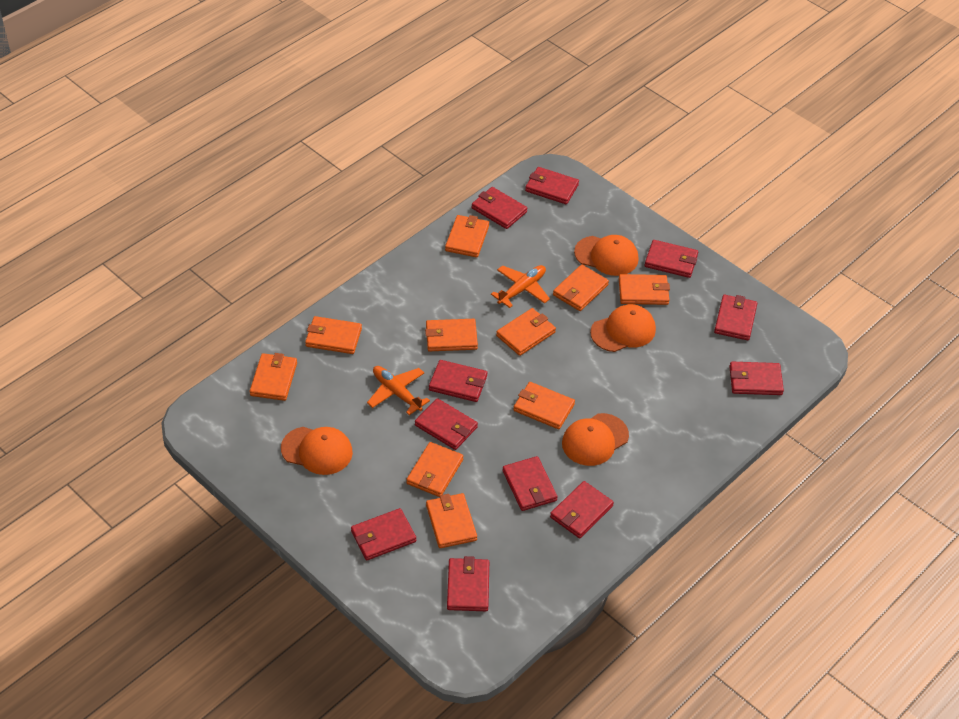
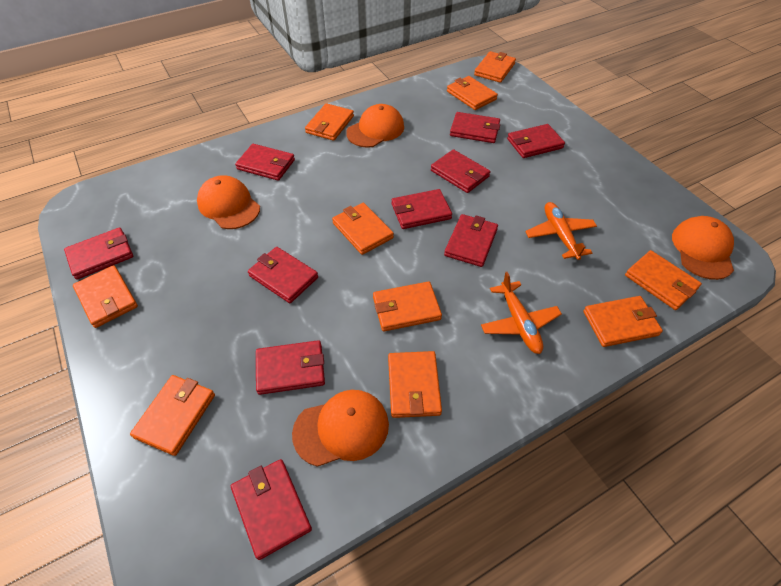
red wallet: 11 -> 10

